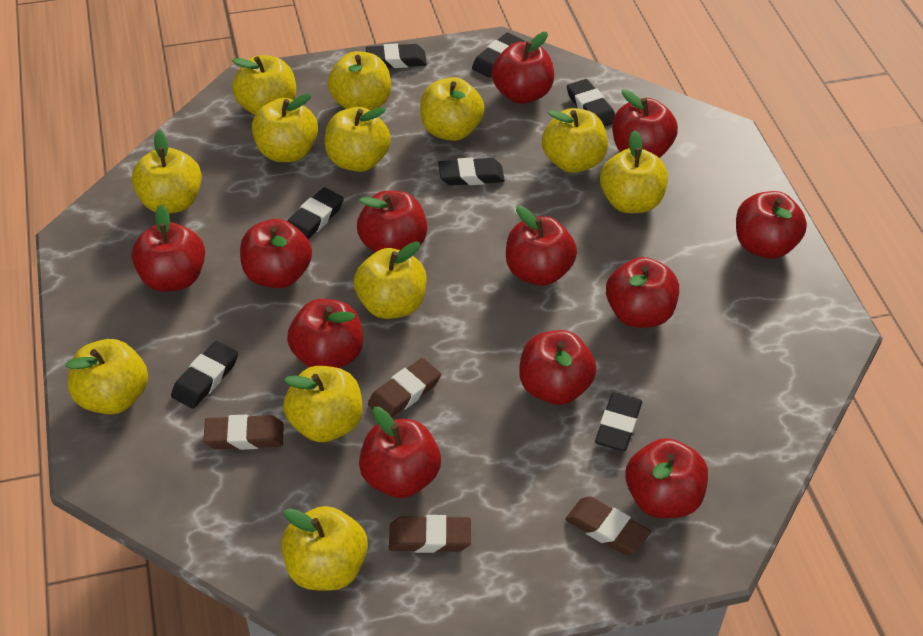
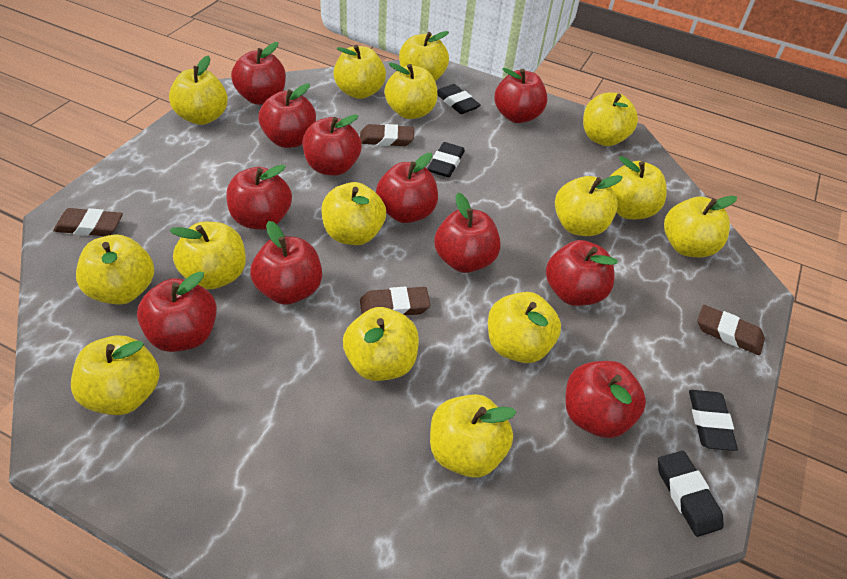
black eraser: 7 -> 4
red apple: 12 -> 11
yellow apple: 12 -> 15

